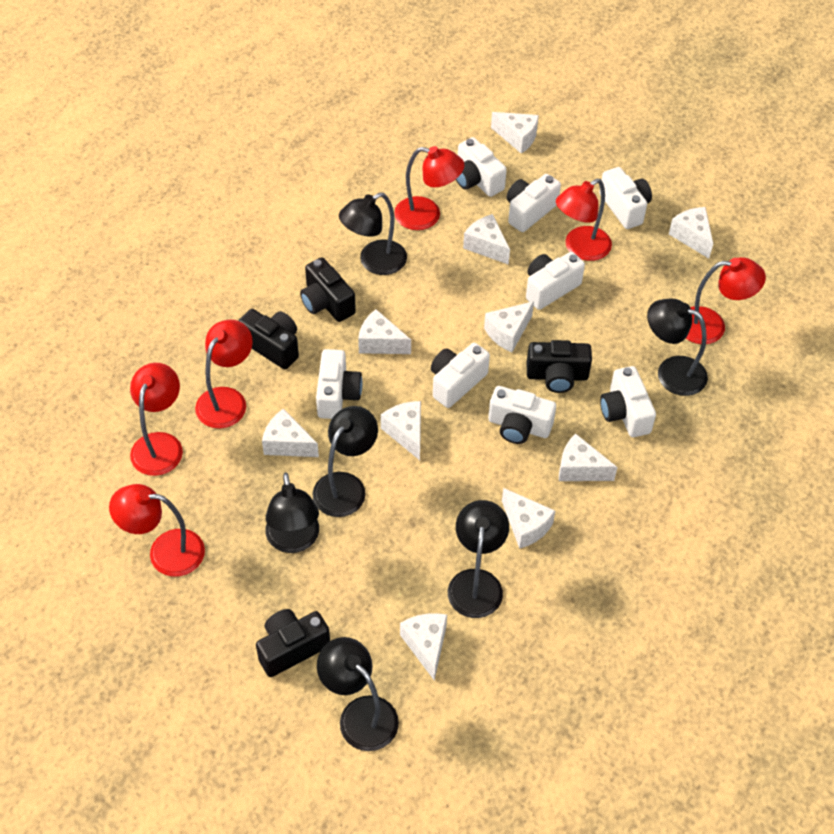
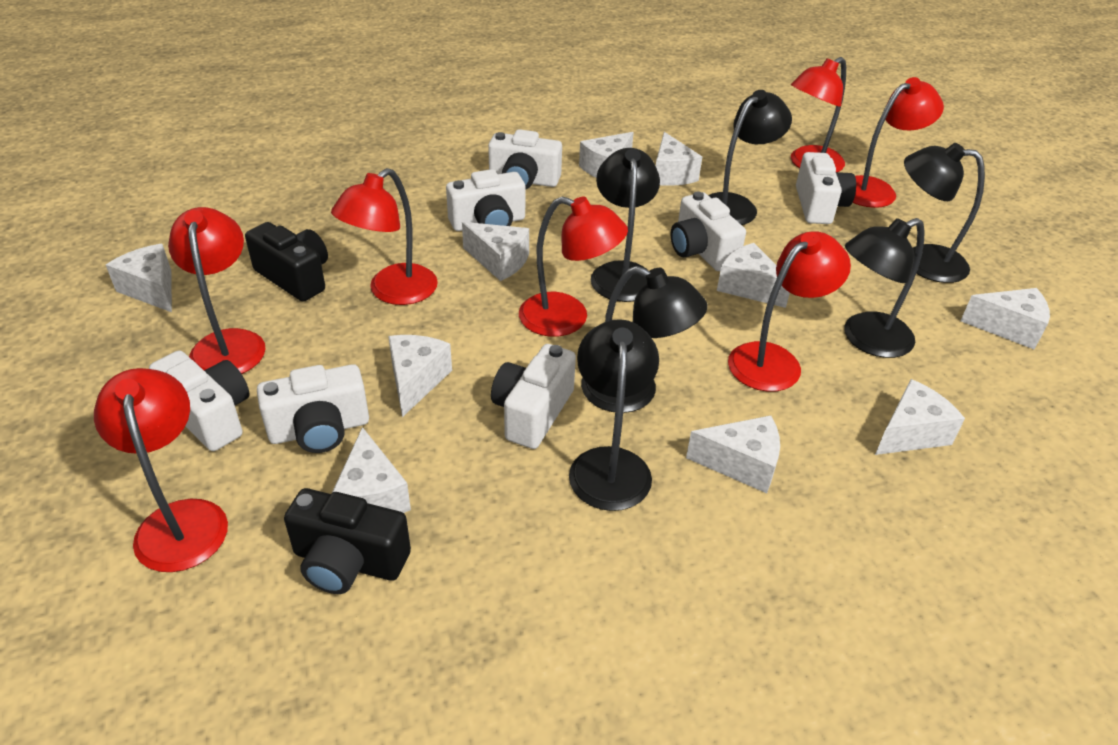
black camera: 4 -> 2
red lamp: 6 -> 7
white camera: 8 -> 7

